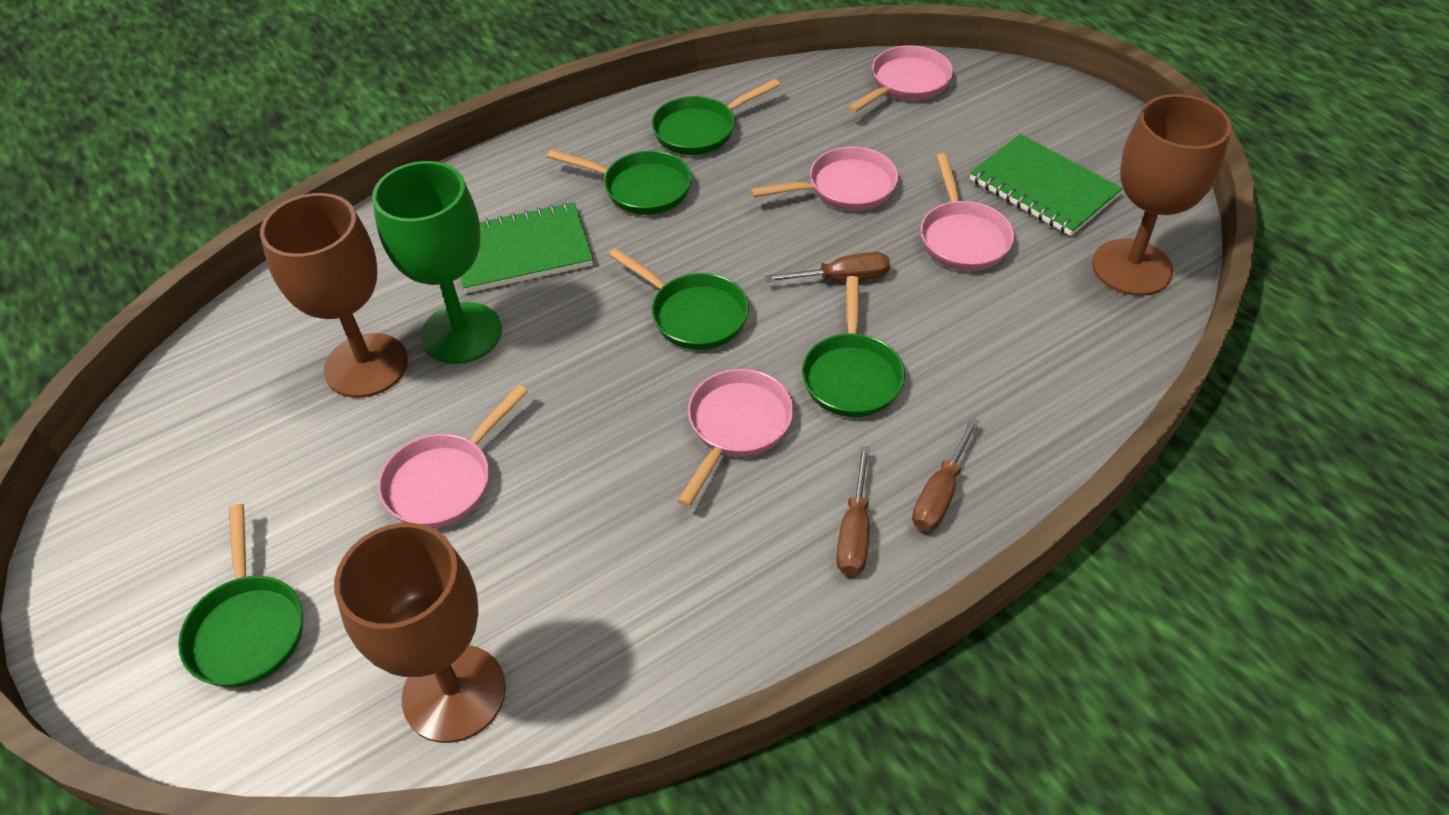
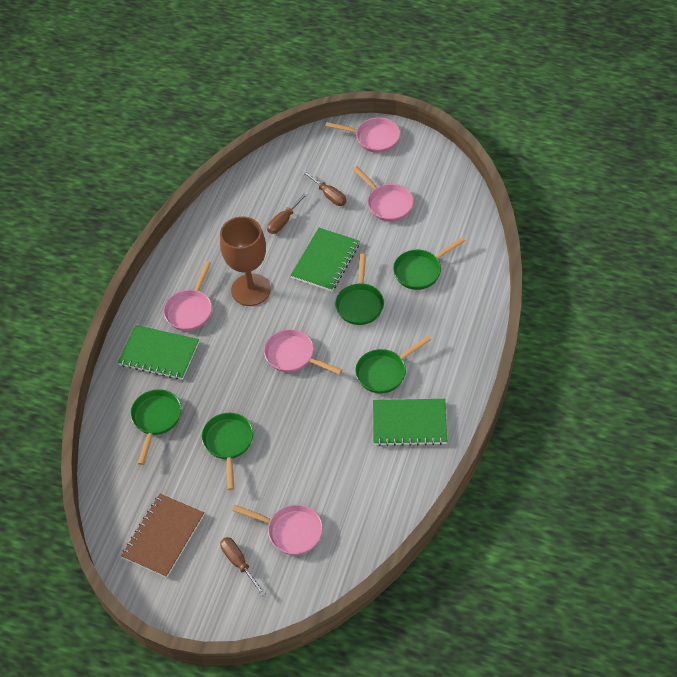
brown goblet: 3 -> 1
brown notebook: 0 -> 1
green goblet: 1 -> 0
green notebook: 2 -> 3

